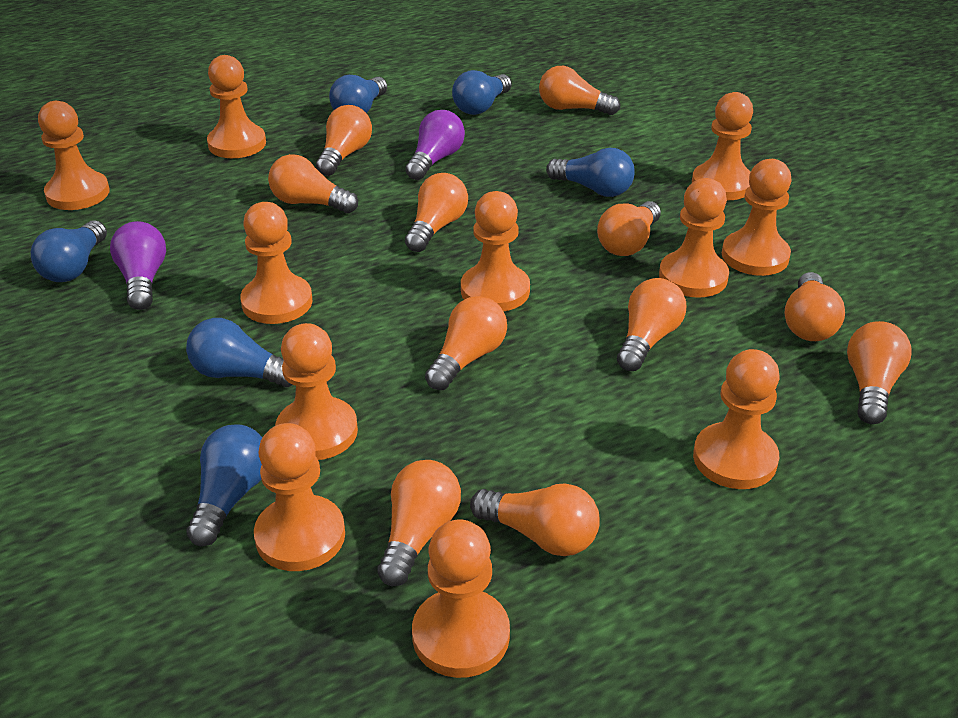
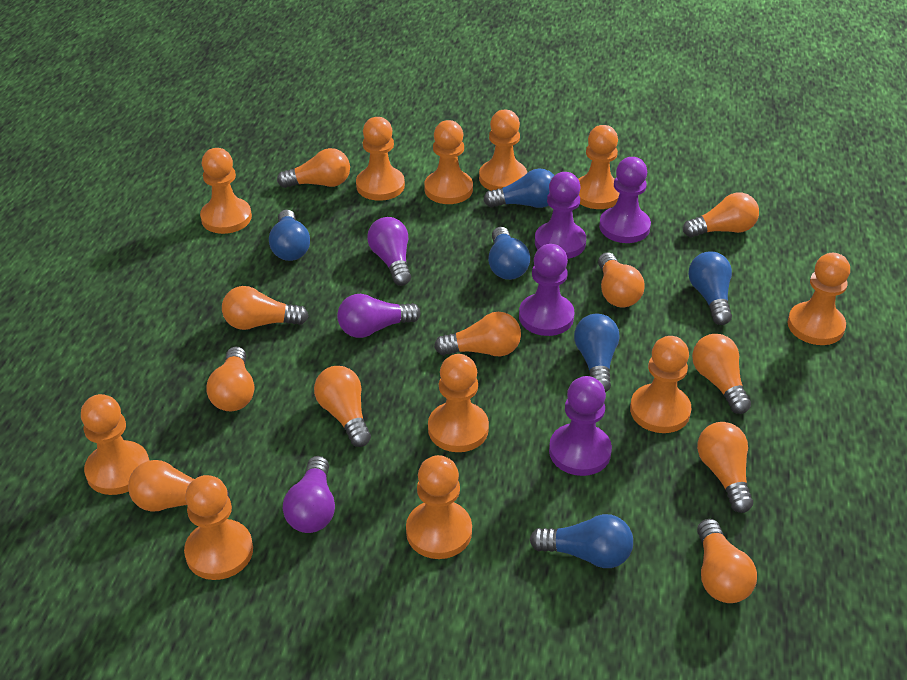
purple light bulb: 2 -> 3
purple pawn: 0 -> 4

